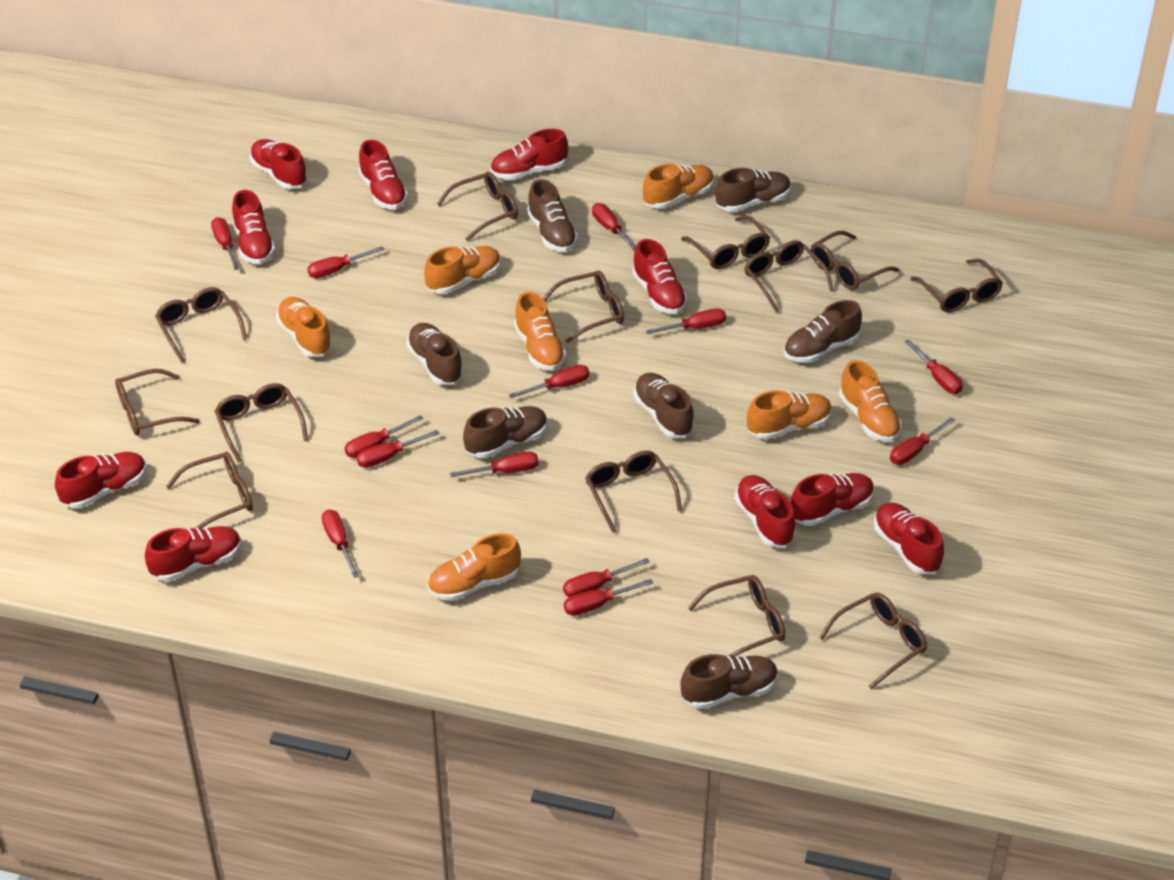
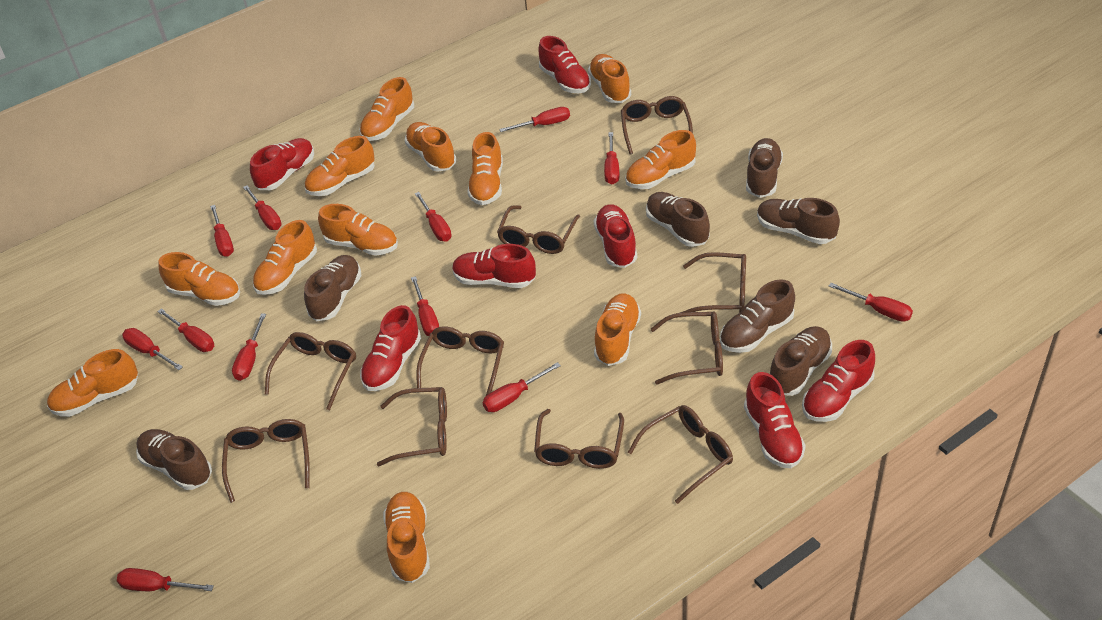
brown glasses: 13 -> 10
orange shoe: 7 -> 12
red screwdriver: 13 -> 12
red shoe: 10 -> 7

